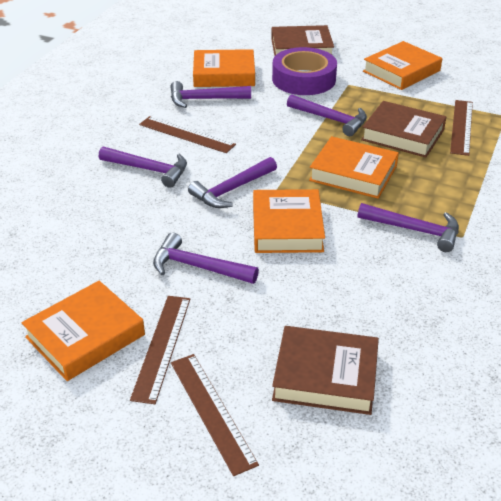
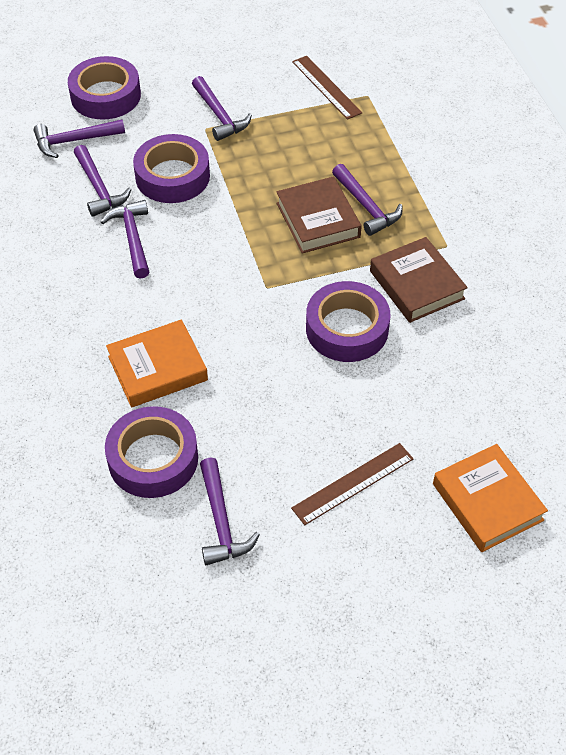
brown book: 3 -> 2
brown ruler: 4 -> 2
orange book: 5 -> 2
purple tape: 1 -> 4

